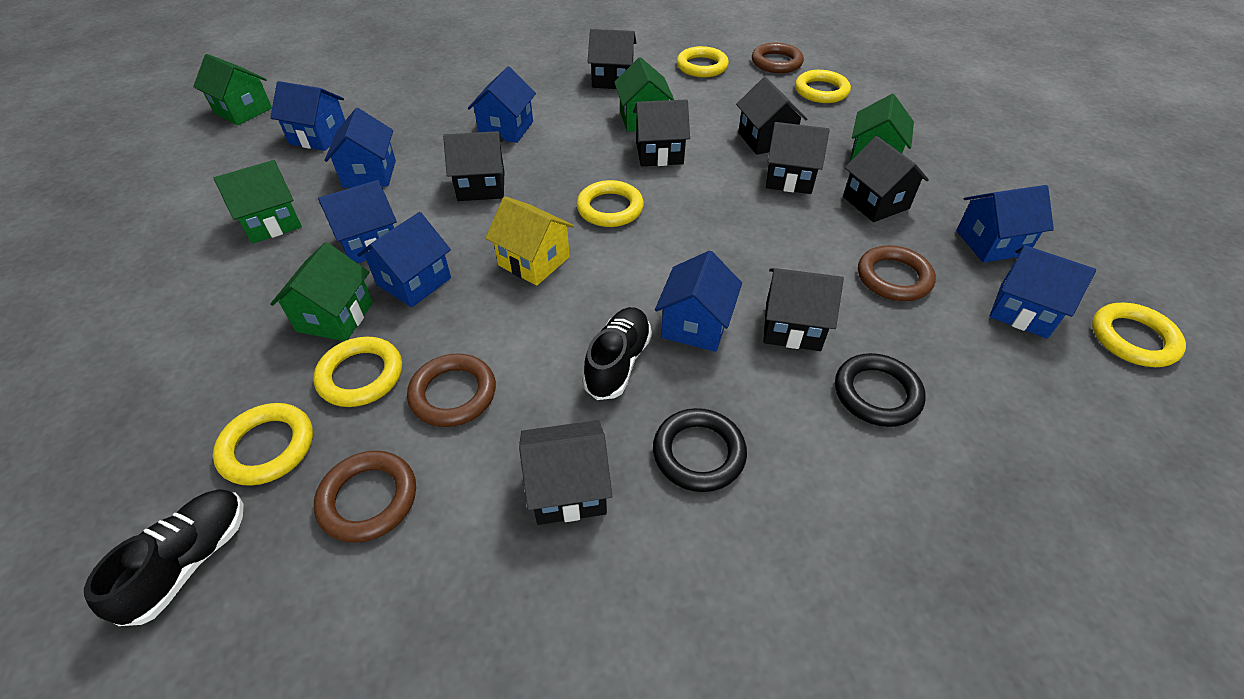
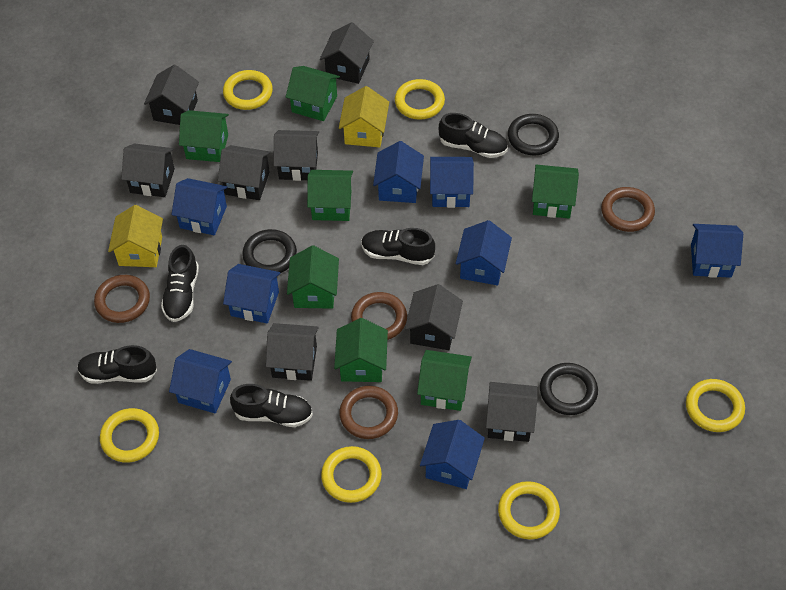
black ring: 2 -> 3
black shoe: 2 -> 5
green house: 5 -> 7
yellow house: 1 -> 2

